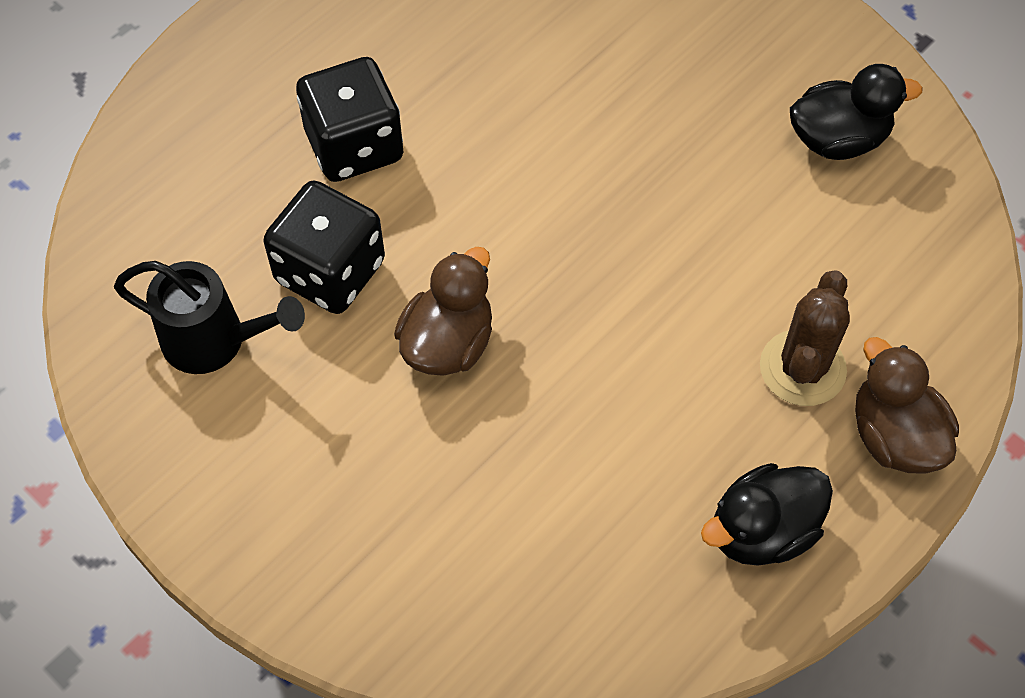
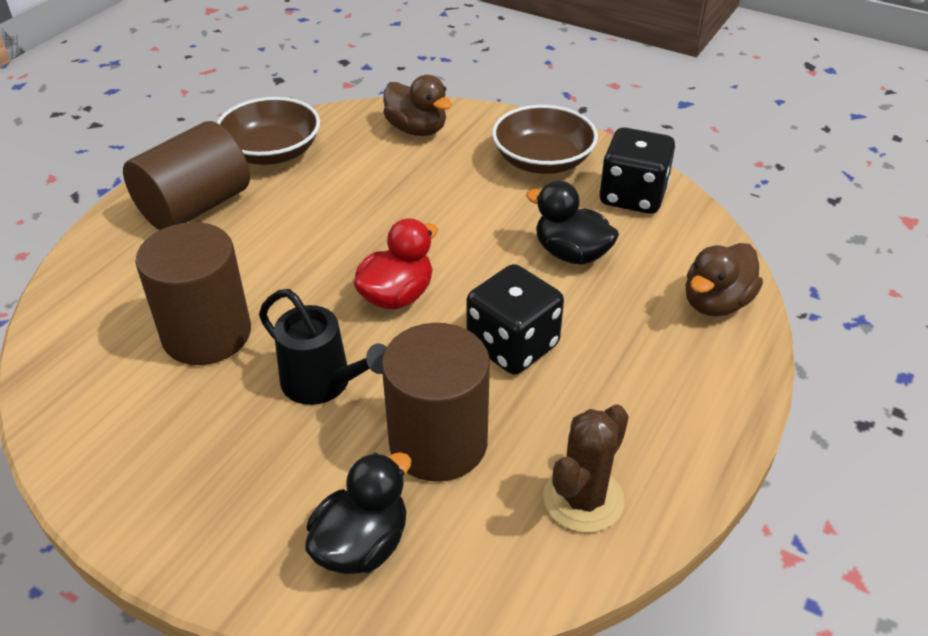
brown bowl: 0 -> 2
brown cylinder: 0 -> 3
red duck: 0 -> 1

